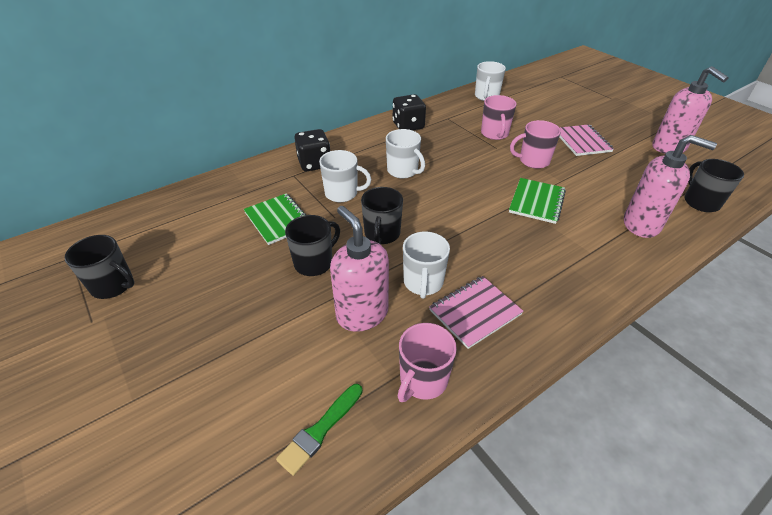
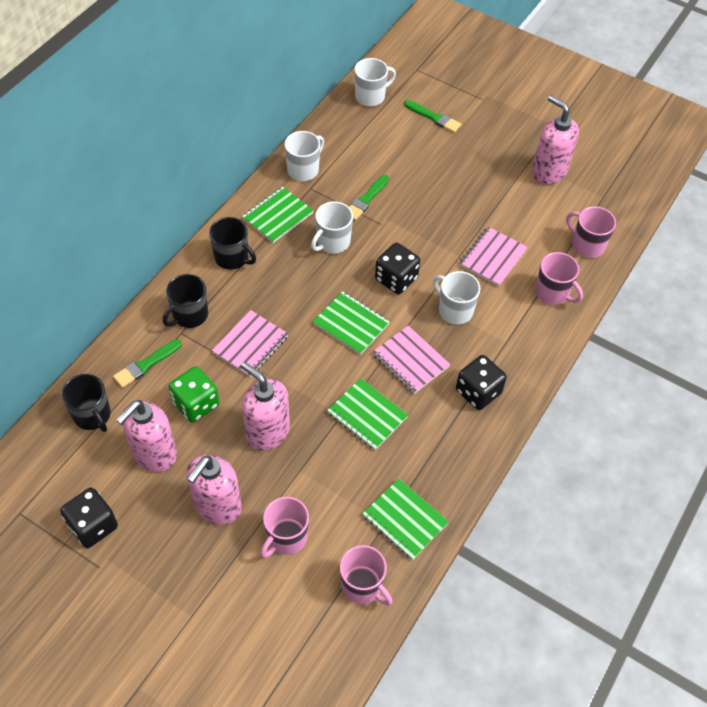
black dice: 2 -> 3
black mug: 4 -> 3
green brush: 1 -> 3
green dice: 0 -> 1
green notebook: 2 -> 4
pink mug: 3 -> 4
pink notebook: 2 -> 3
pink soap dispenser: 3 -> 4

